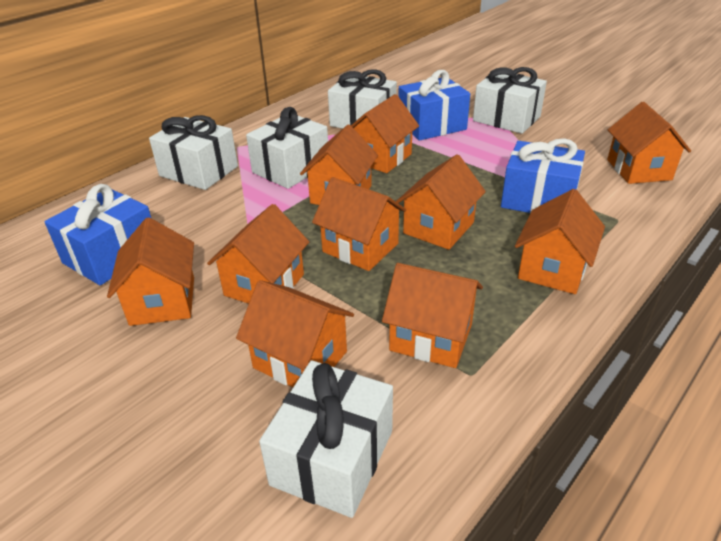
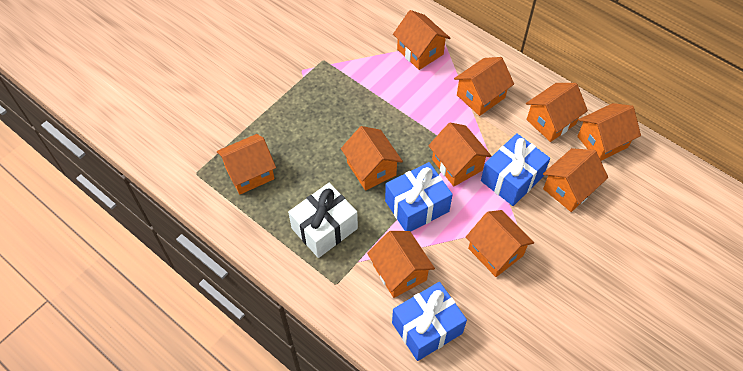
white gift: 5 -> 1

